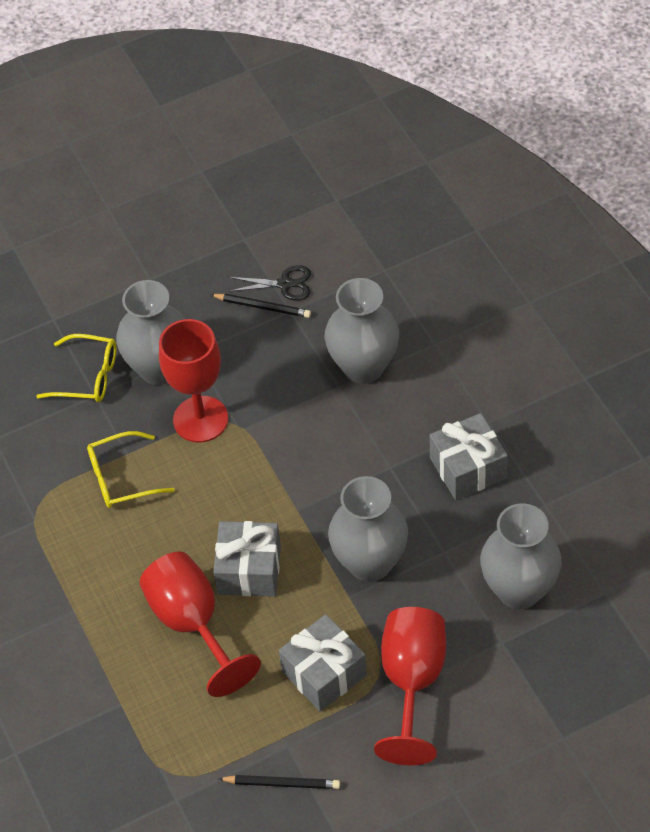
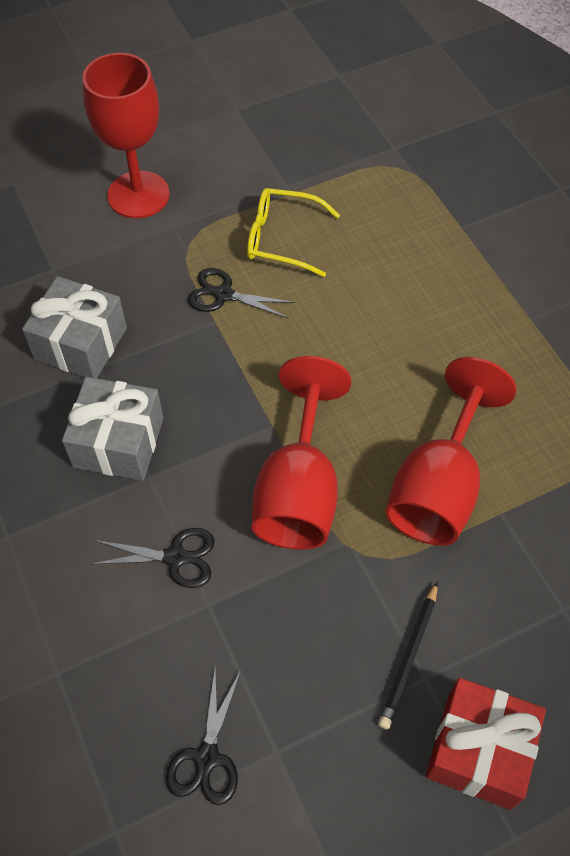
black pencil: 2 -> 1
black scissors: 1 -> 3
grey gift: 3 -> 2
grey vase: 4 -> 0
red gift: 0 -> 1
yellow glasses: 2 -> 1

